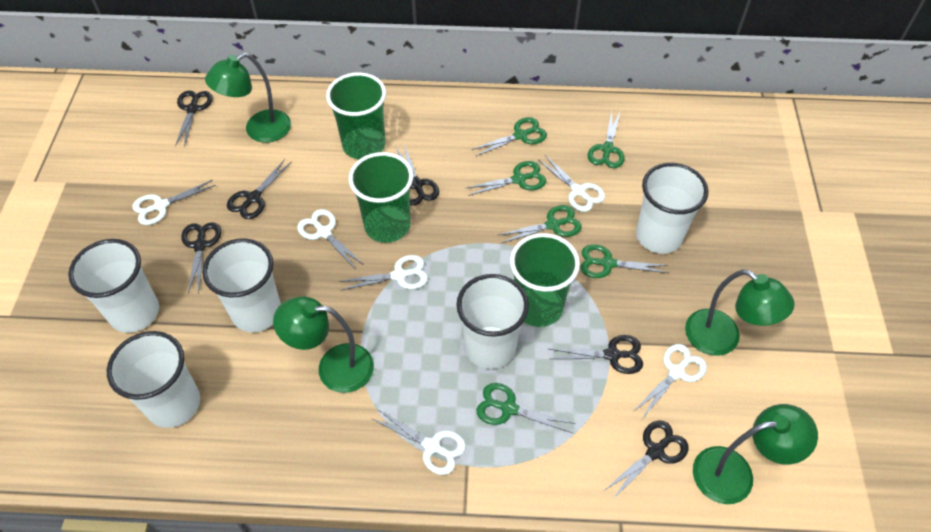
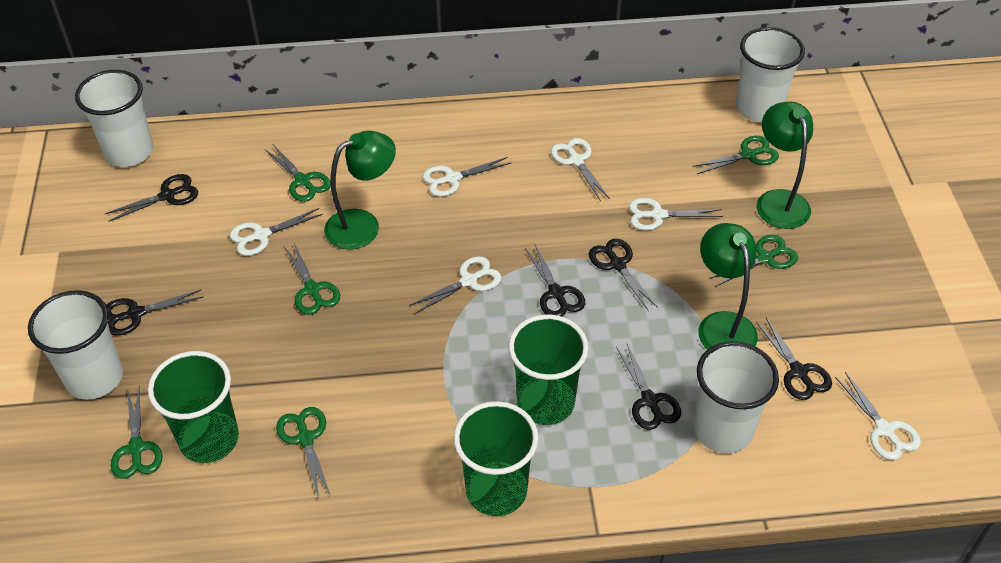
green lamp: 4 -> 3
white cup: 5 -> 4

